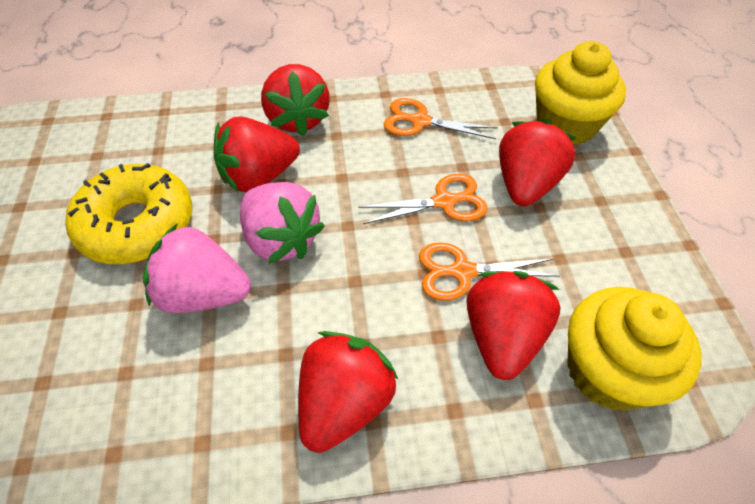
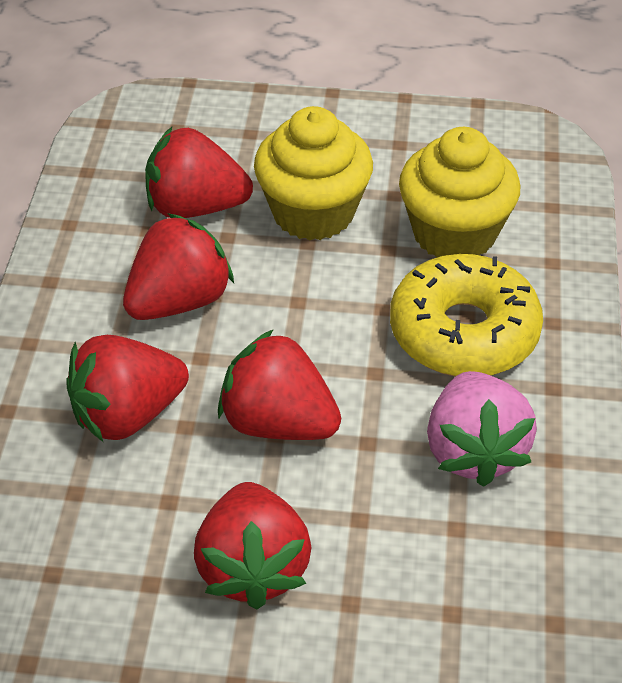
orange scissors: 3 -> 0
pink strawberry: 2 -> 1

